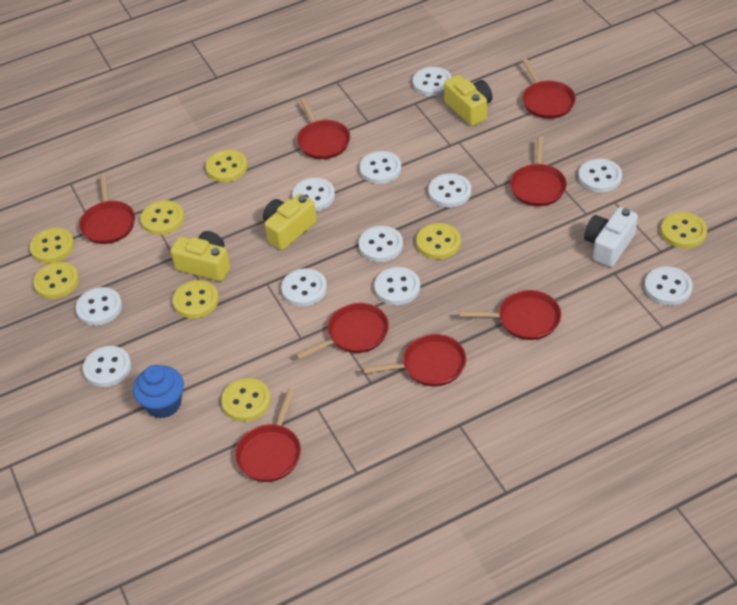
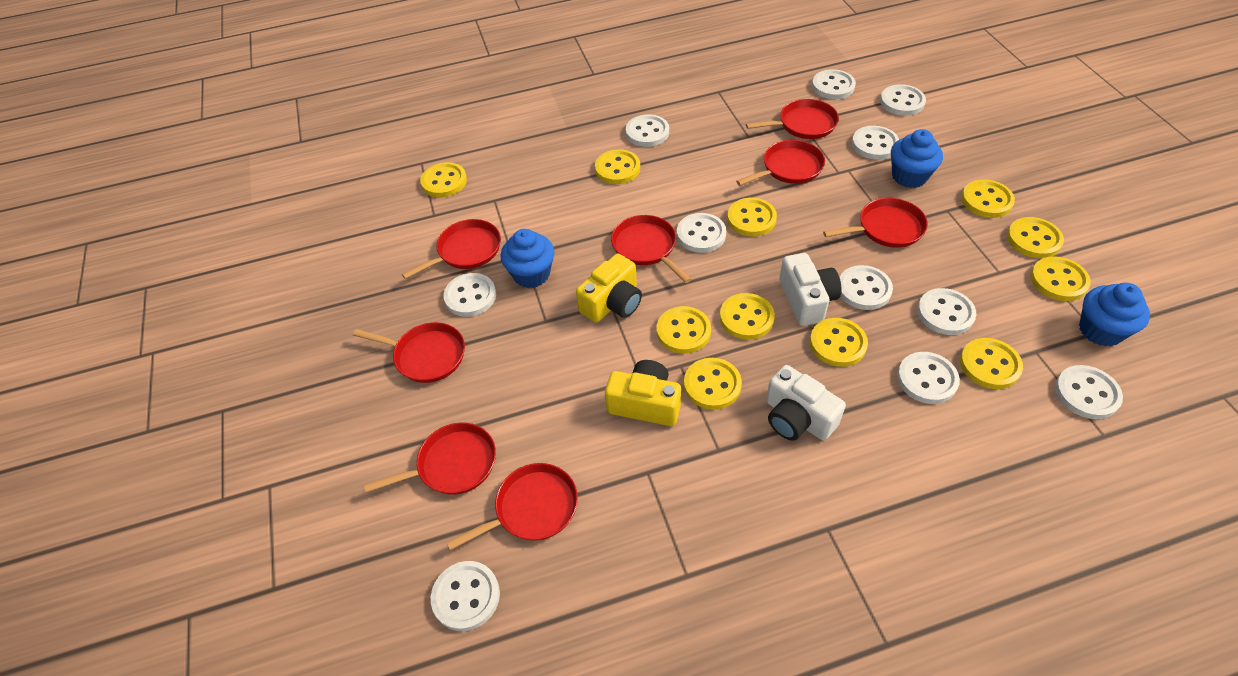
blue cupcake: 1 -> 3
white camera: 1 -> 2
yellow button: 8 -> 11
yellow camera: 3 -> 2

